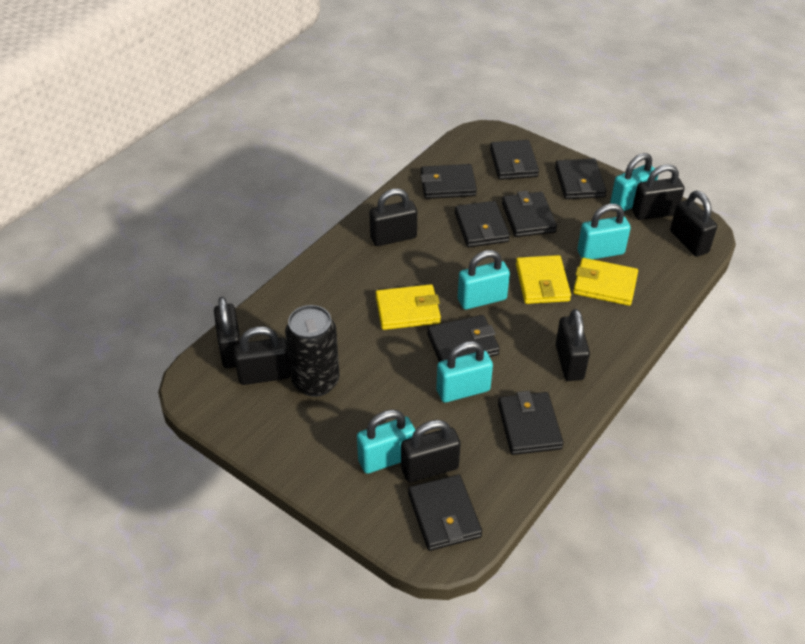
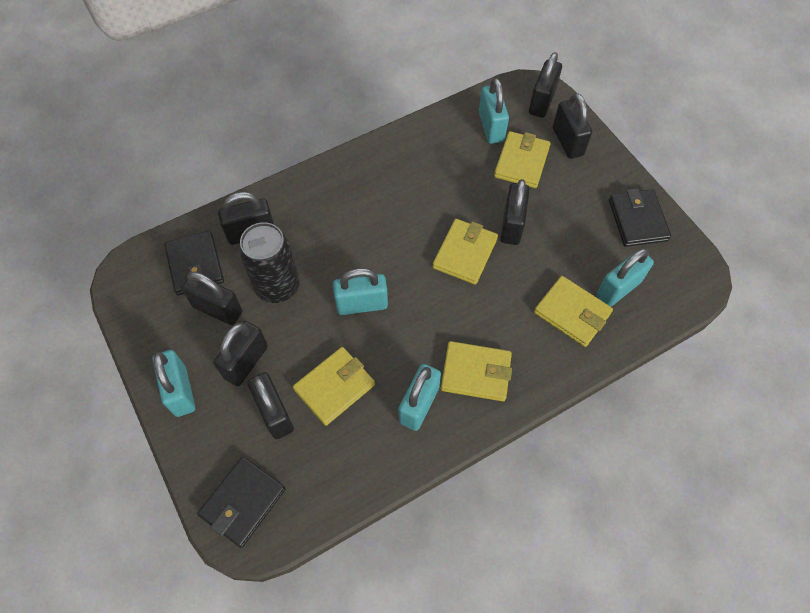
black wallet: 8 -> 3
yellow wallet: 3 -> 5

